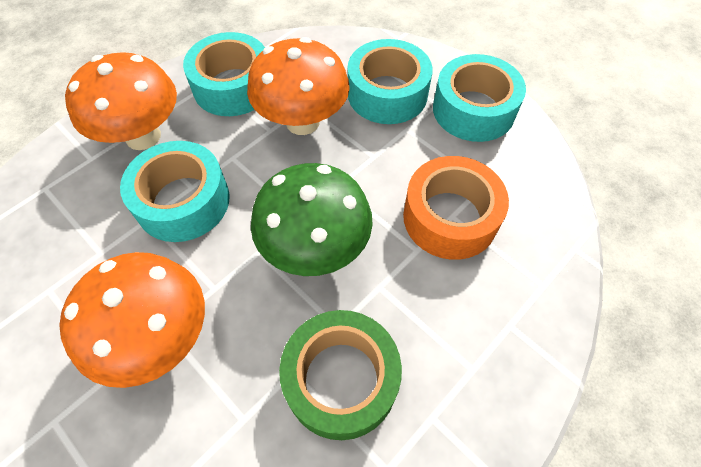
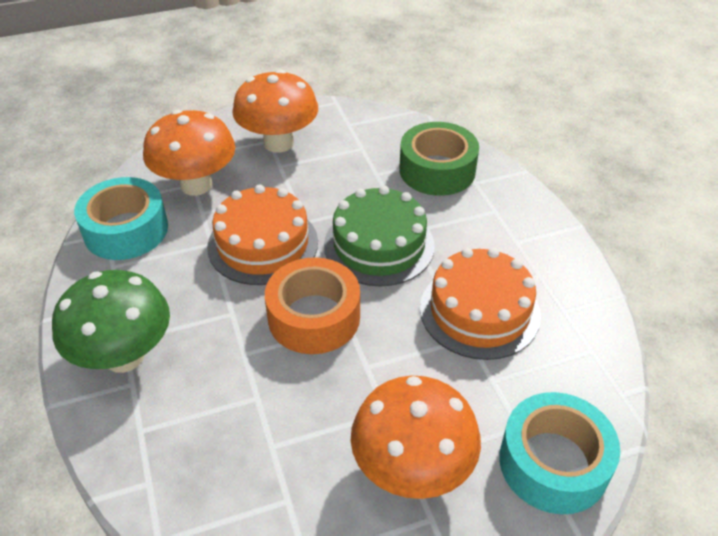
green cake: 0 -> 1
orange cake: 0 -> 2
turquoise tape: 4 -> 2

